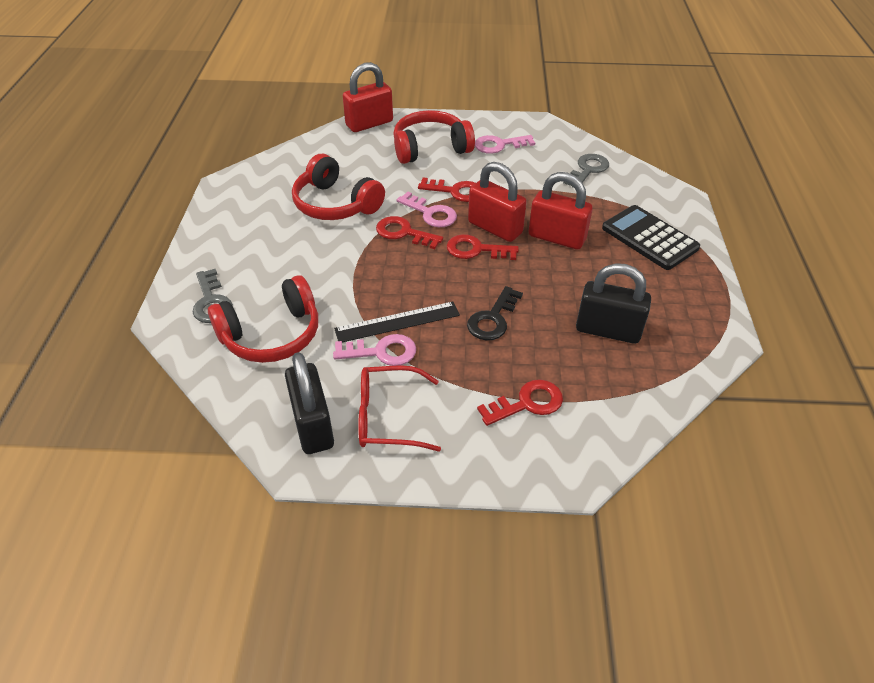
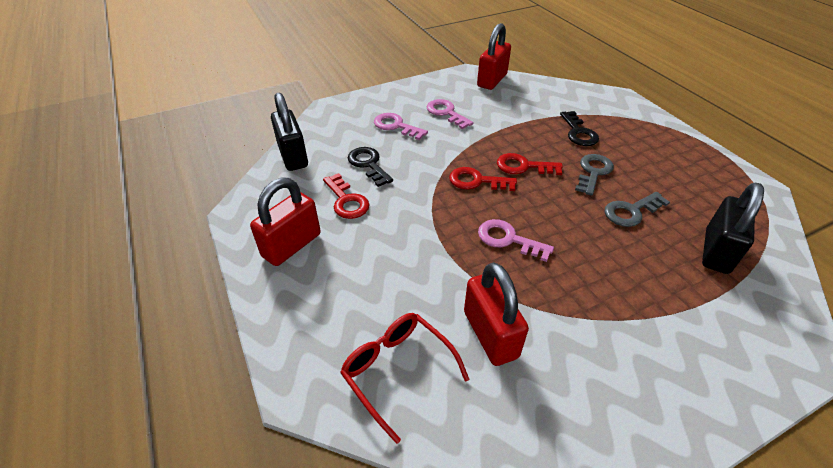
black calculator: 1 -> 0
black key: 1 -> 2
black ruler: 1 -> 0
red headphones: 3 -> 0
red key: 4 -> 3

